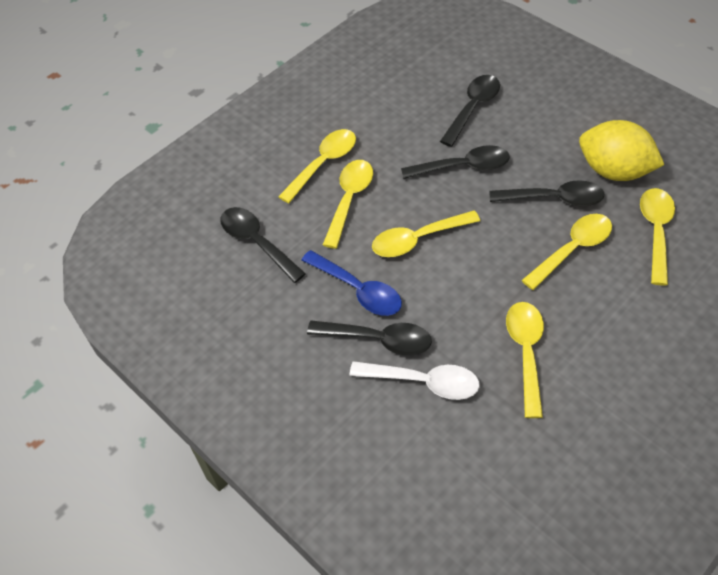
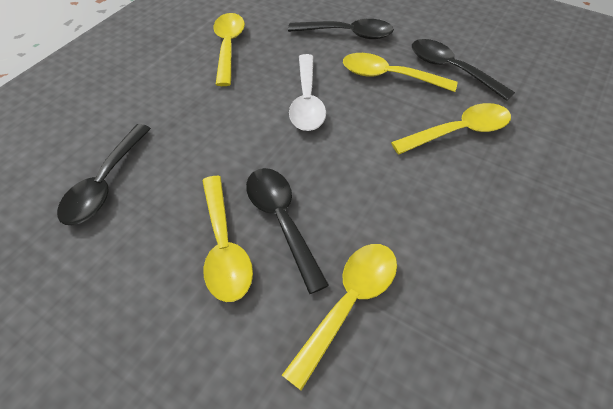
black spoon: 5 -> 4
blue spoon: 1 -> 0
yellow lemon: 1 -> 0
yellow spoon: 6 -> 5

